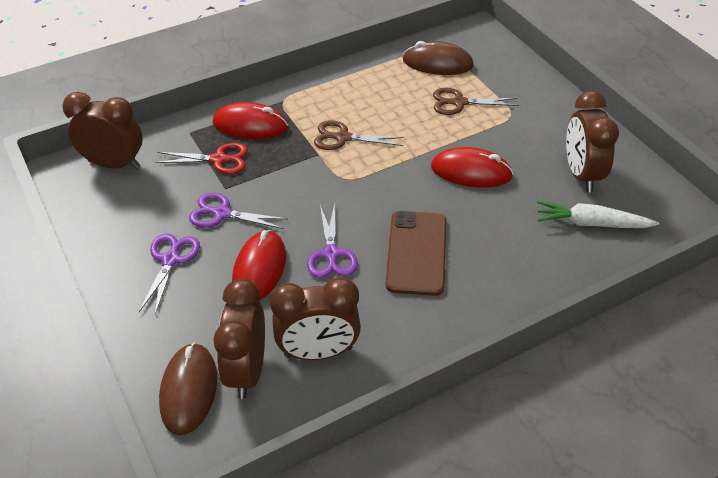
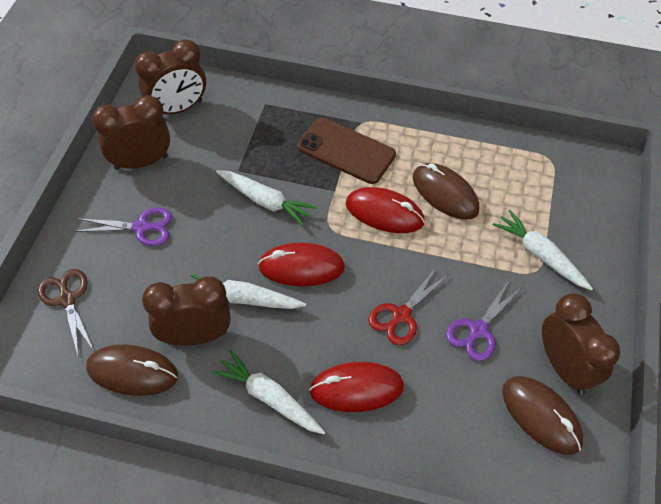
brown mouse: 2 -> 3
brown scissors: 2 -> 1
purple scissors: 3 -> 2
white carrot: 1 -> 4

